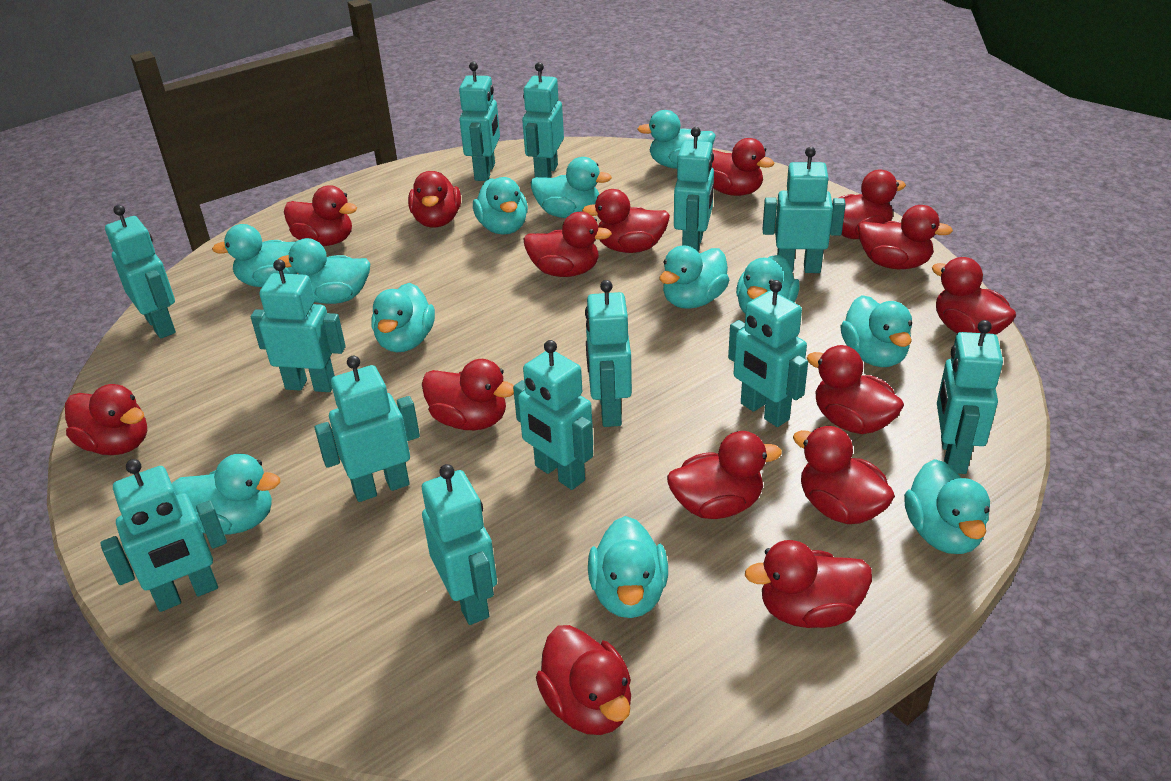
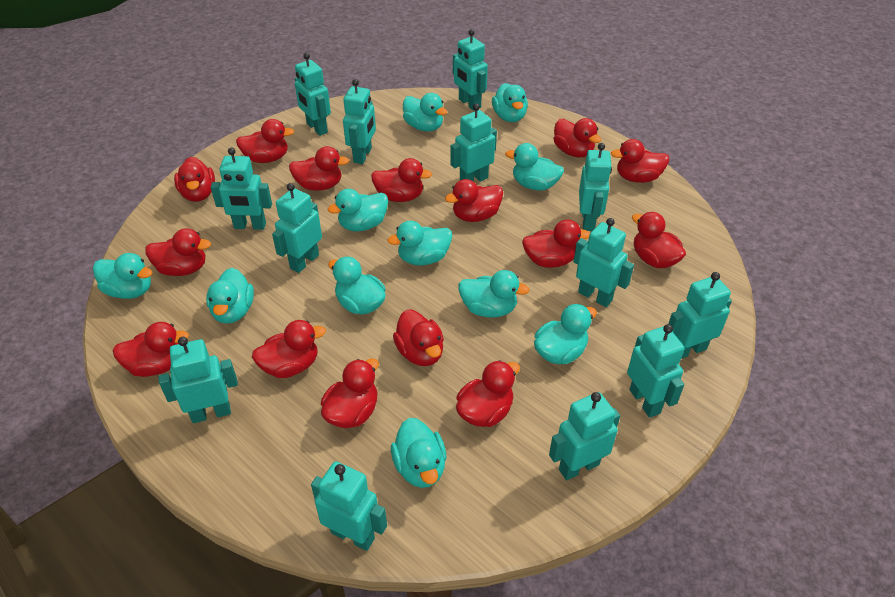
turquoise duck: 12 -> 11

